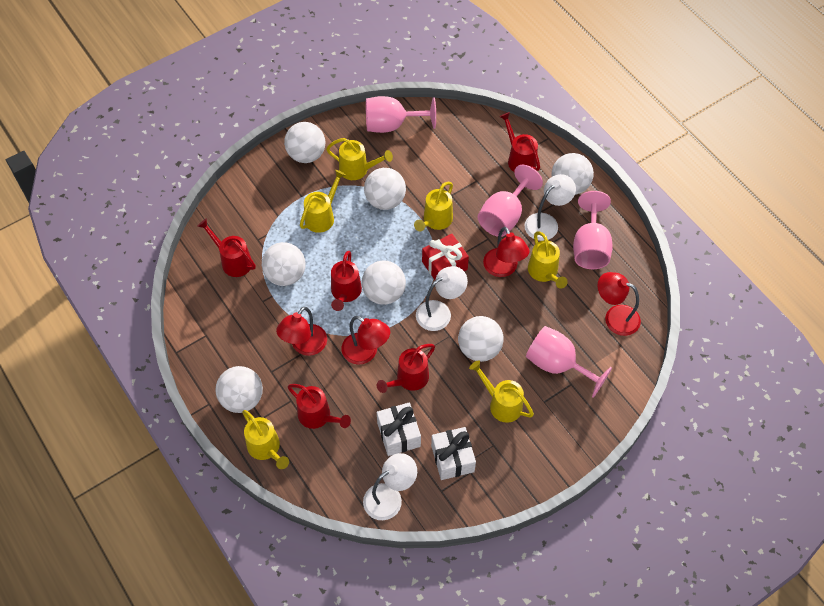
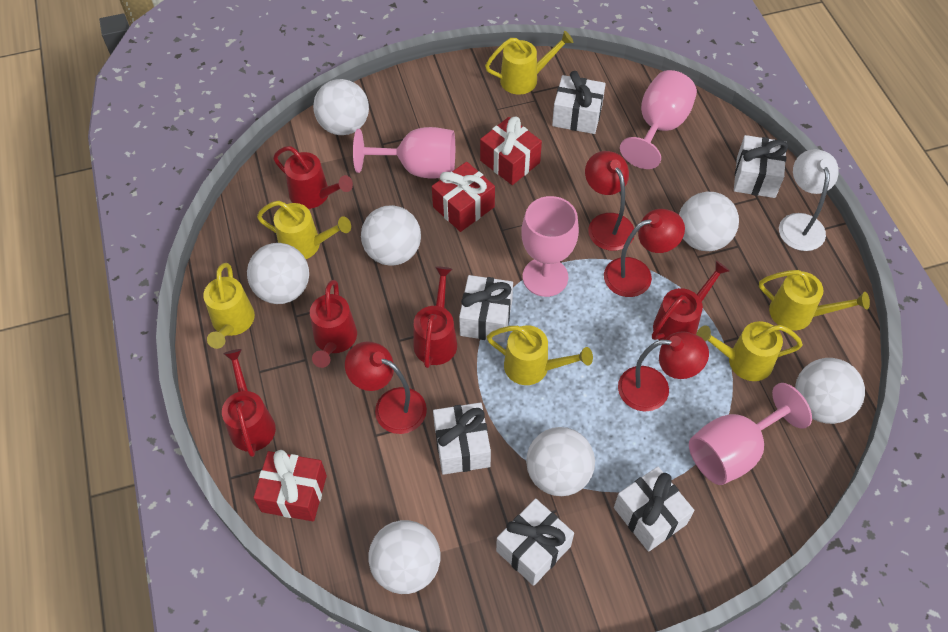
red gift: 1 -> 3
white gift: 2 -> 6
white lamp: 3 -> 1

